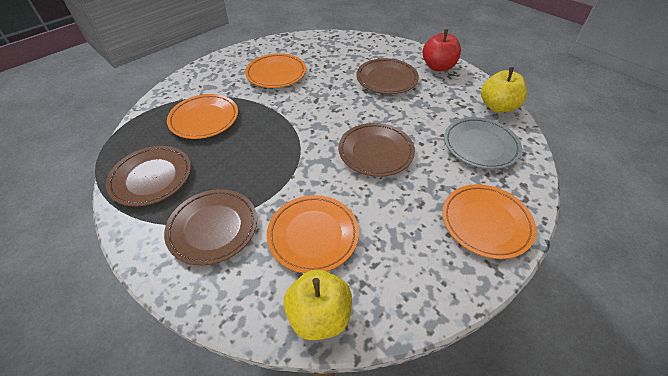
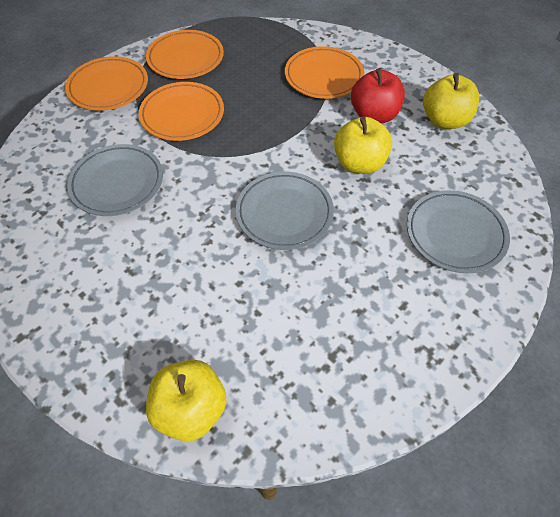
brown plate: 4 -> 0
grey plate: 1 -> 3
yellow apple: 2 -> 3

